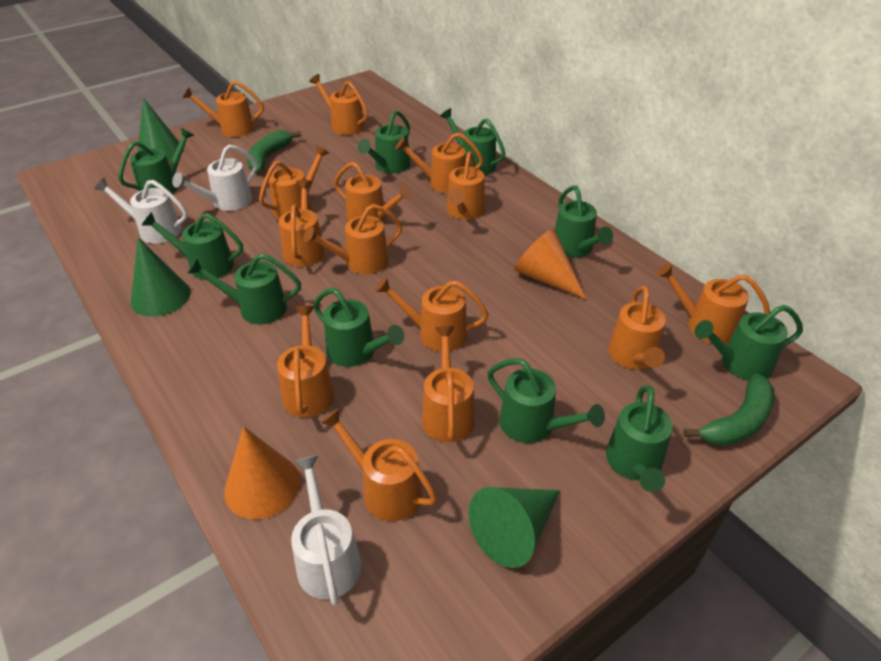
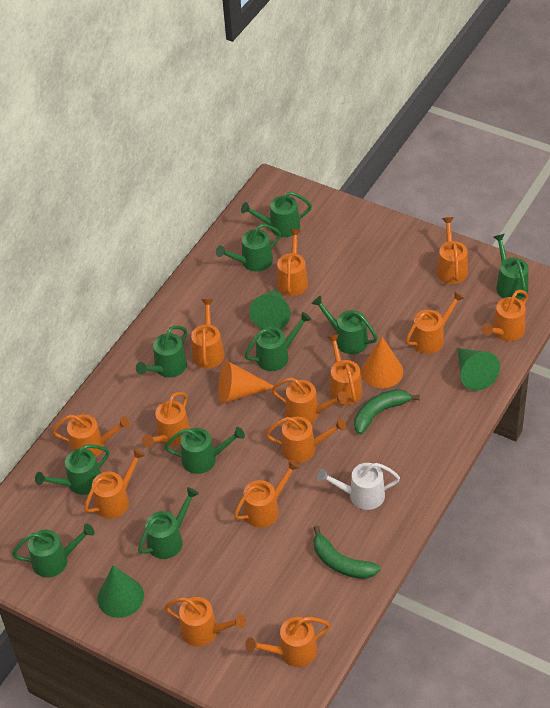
white watering can: 3 -> 1

